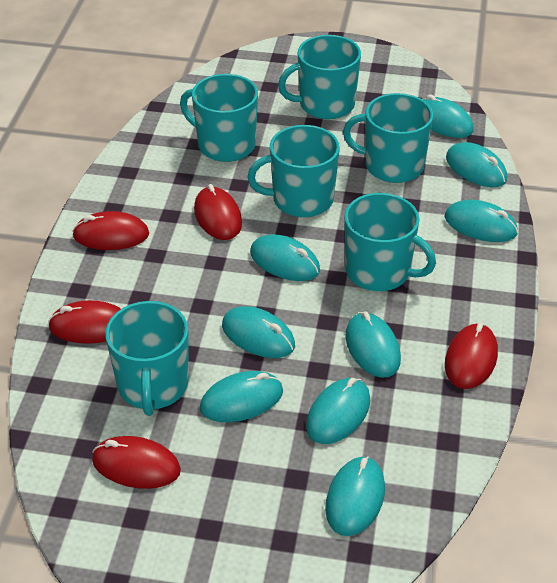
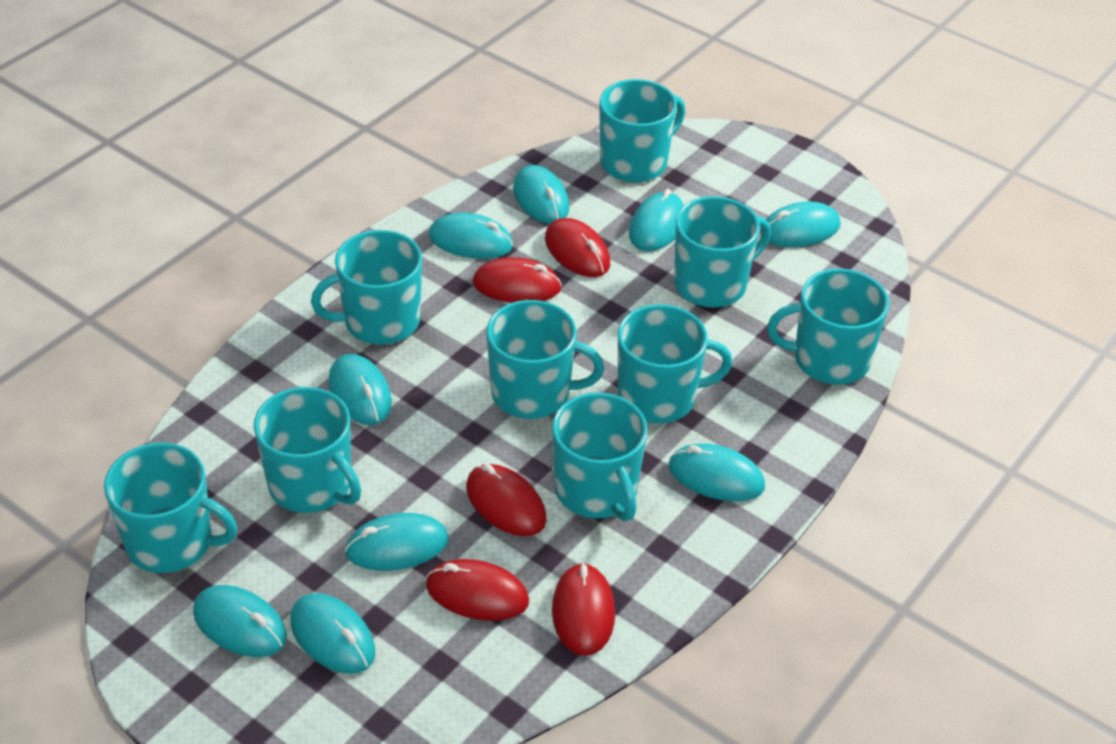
turquoise mug: 6 -> 9

